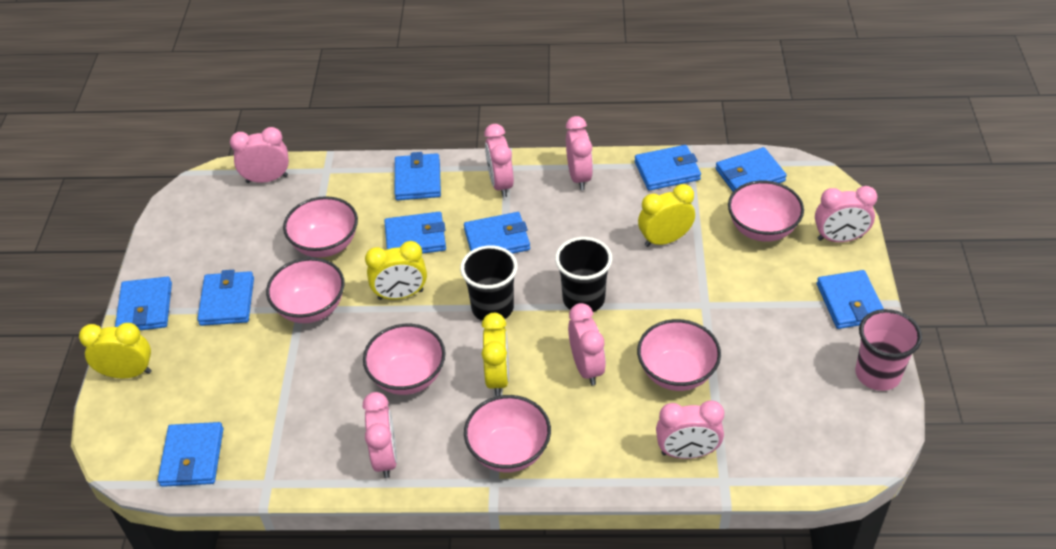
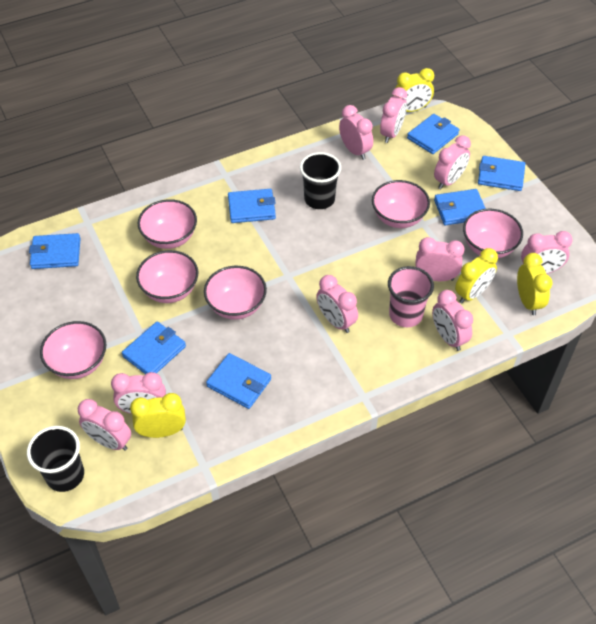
blue wallet: 9 -> 7
pink clock: 7 -> 9

